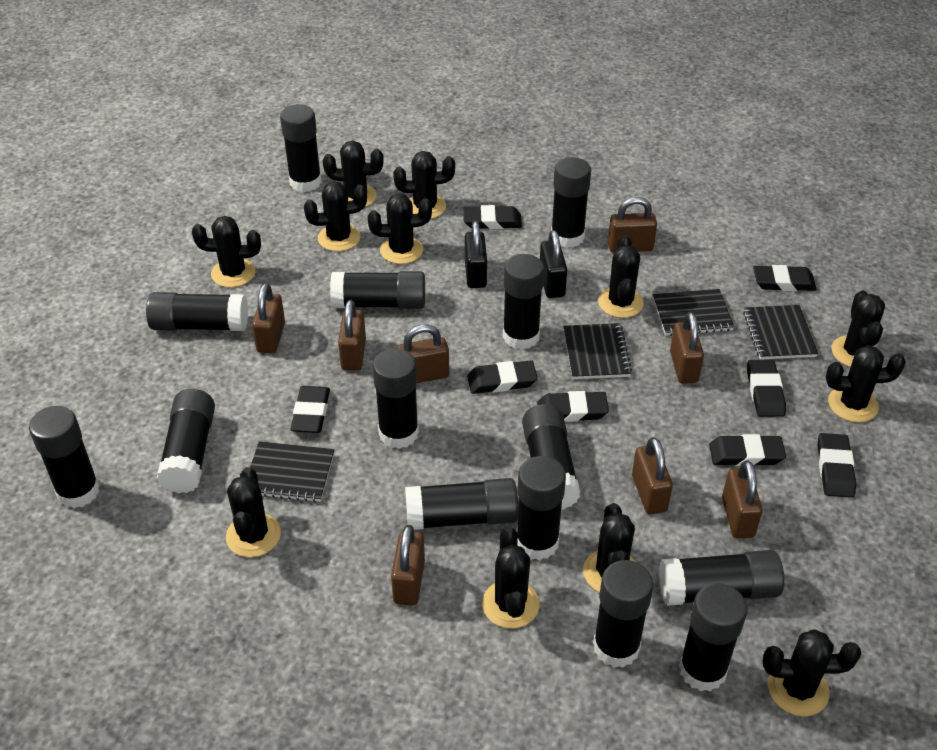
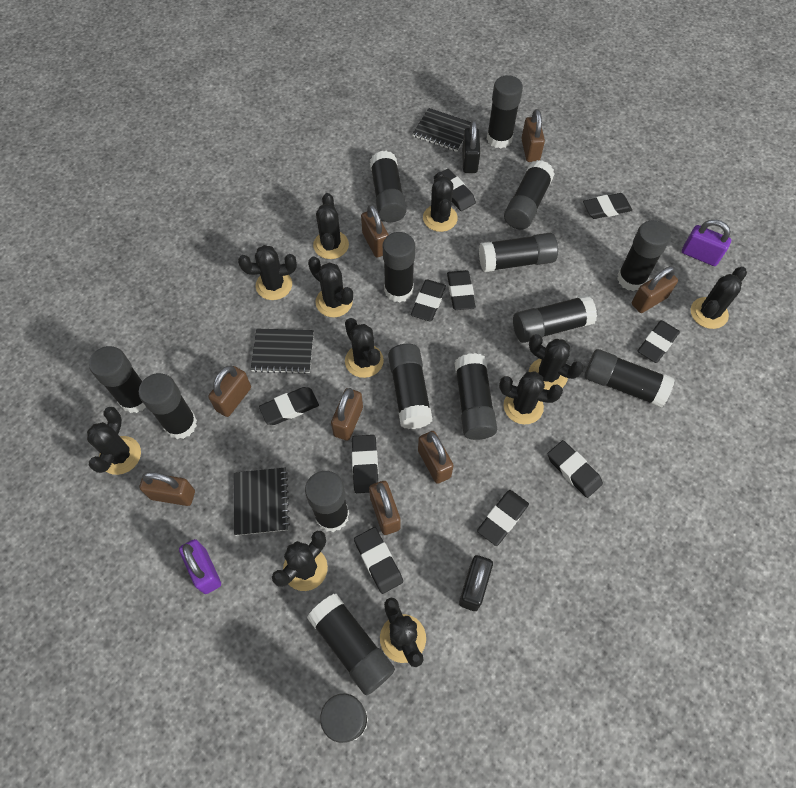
black cactus: 12 -> 11
black eraser: 8 -> 10
black glue stick: 14 -> 15
black notebook: 4 -> 3
purple padlock: 0 -> 2

